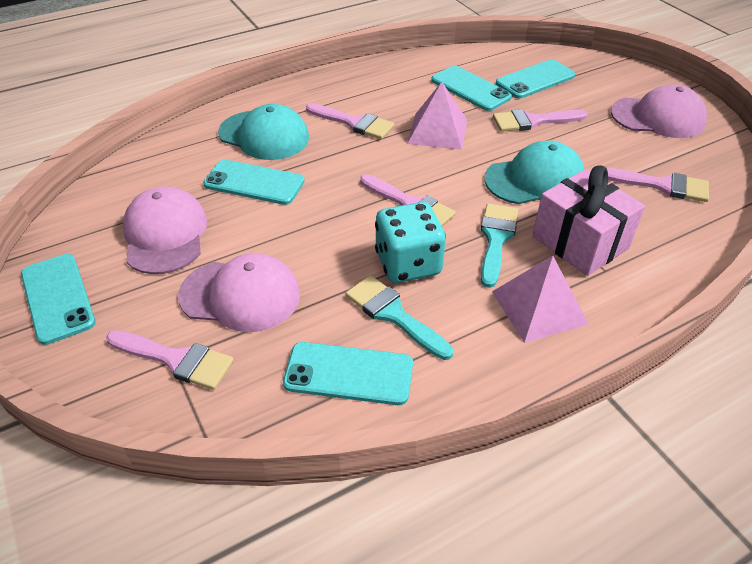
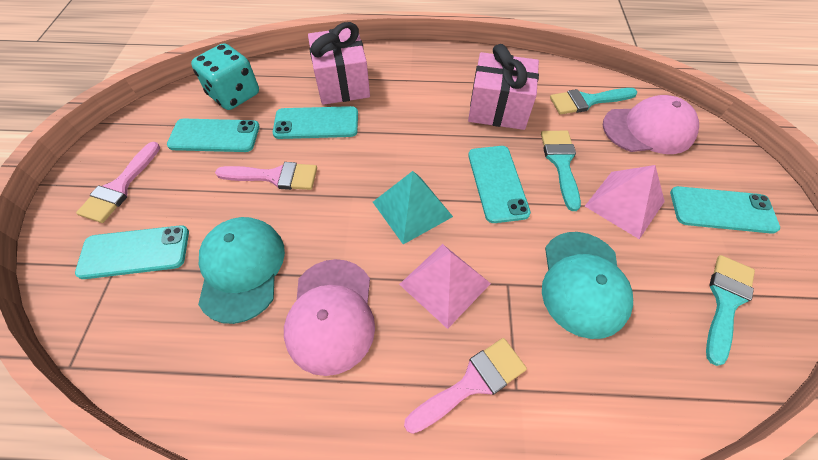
pink brush: 5 -> 3
pink cap: 3 -> 2
pink gift: 1 -> 2
turquoise brush: 2 -> 3
turquoise pyramid: 0 -> 1

